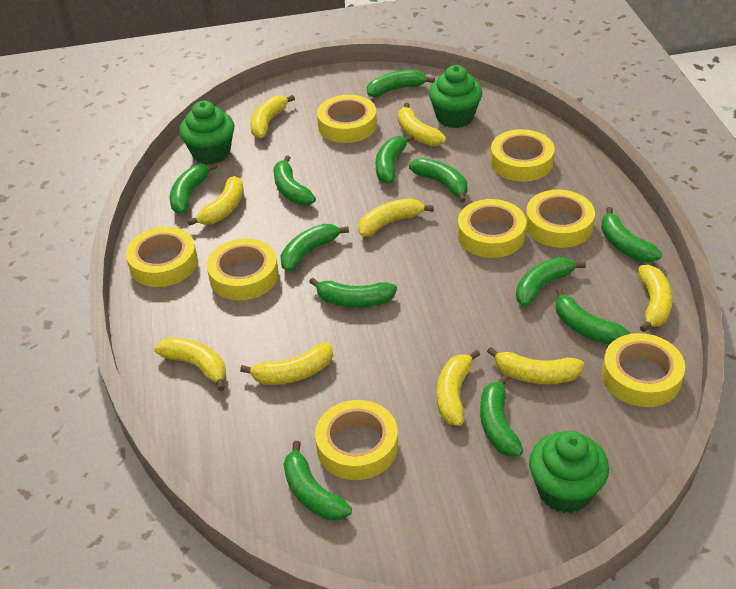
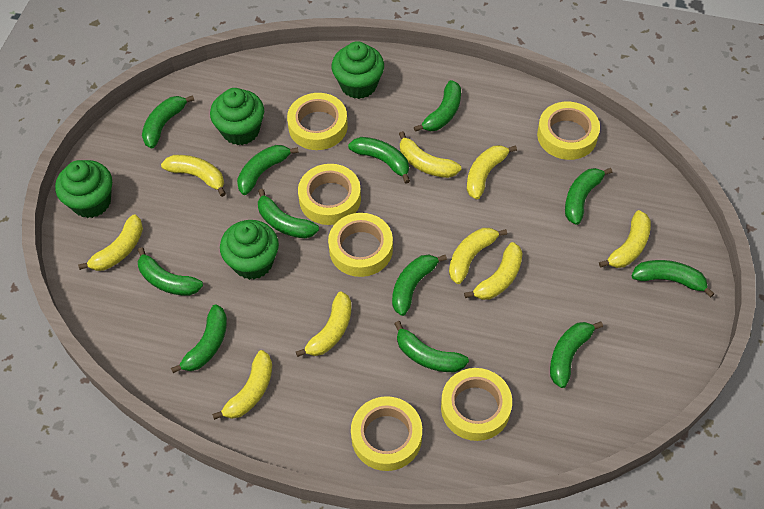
green cupcake: 3 -> 4
yellow tape: 8 -> 6

